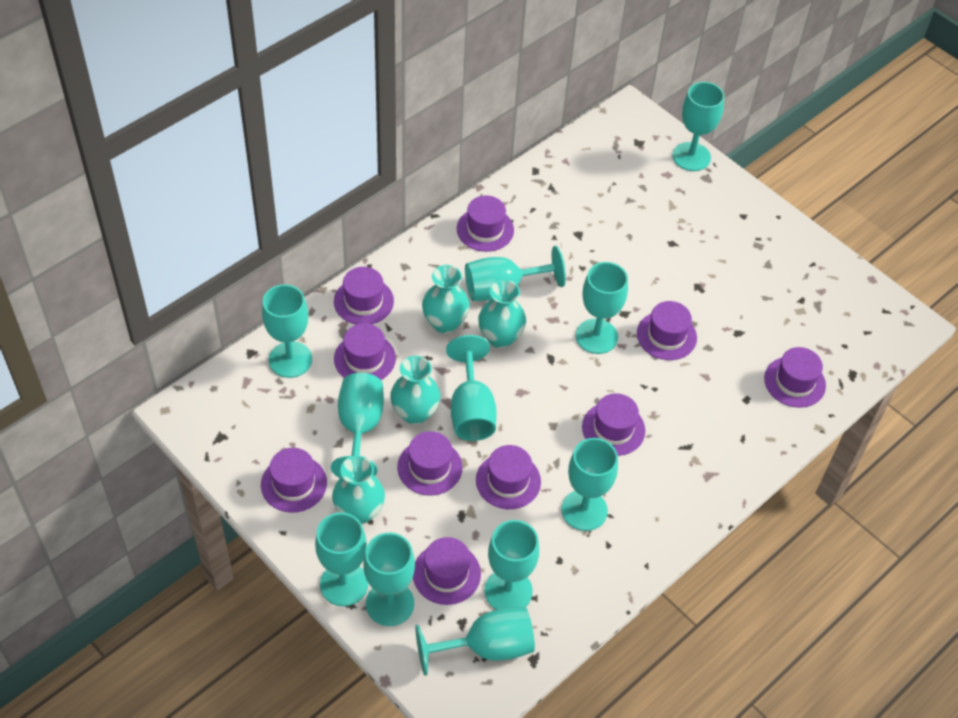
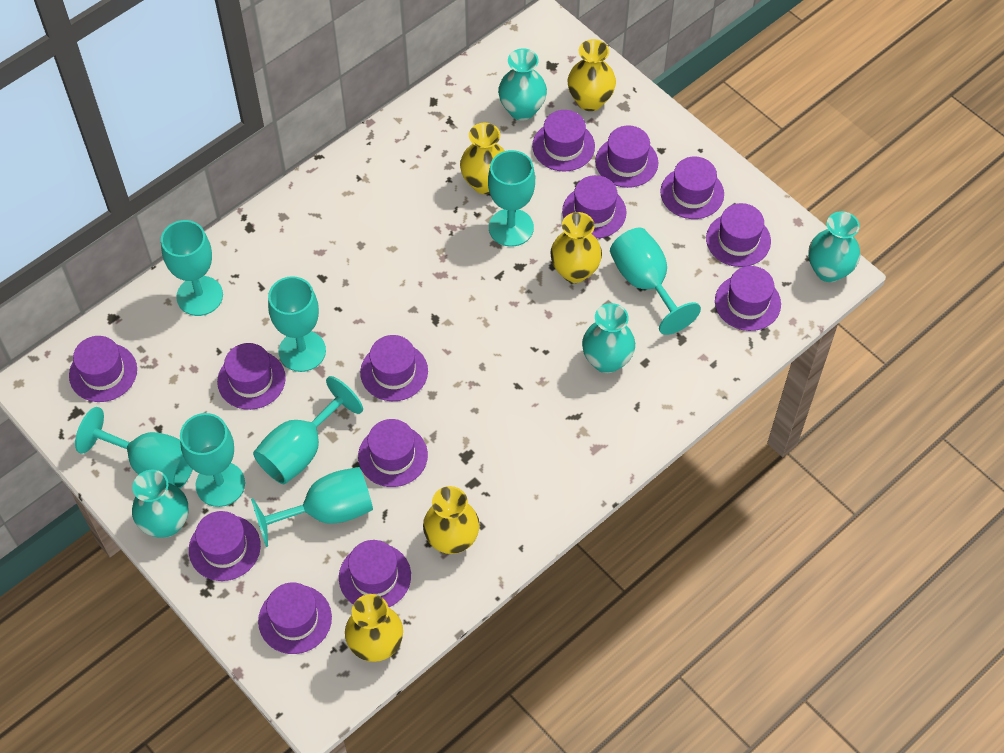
purple hat: 10 -> 13
turquoise goblet: 11 -> 8
yellow vase: 0 -> 5

